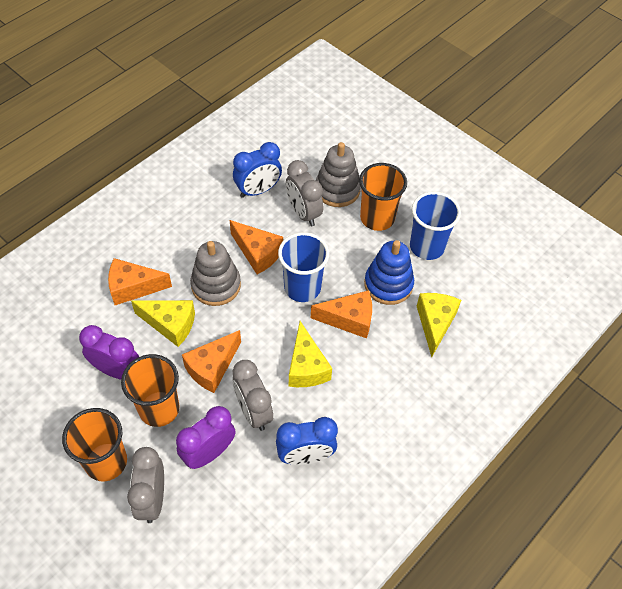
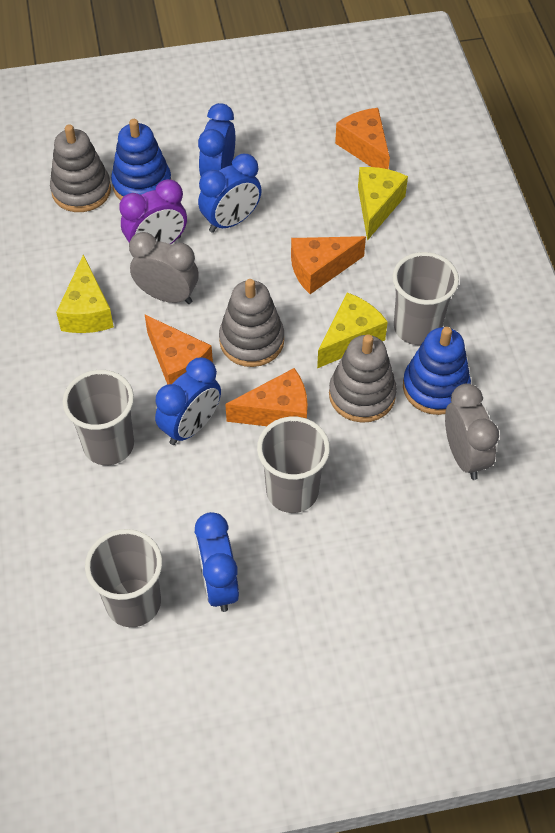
blue clock: 2 -> 4
blue cup: 2 -> 0
blue stacking toy: 1 -> 2
grey clock: 3 -> 2
grey cup: 0 -> 4
grey stacking toy: 2 -> 3
orange cup: 3 -> 0
purple clock: 2 -> 1

